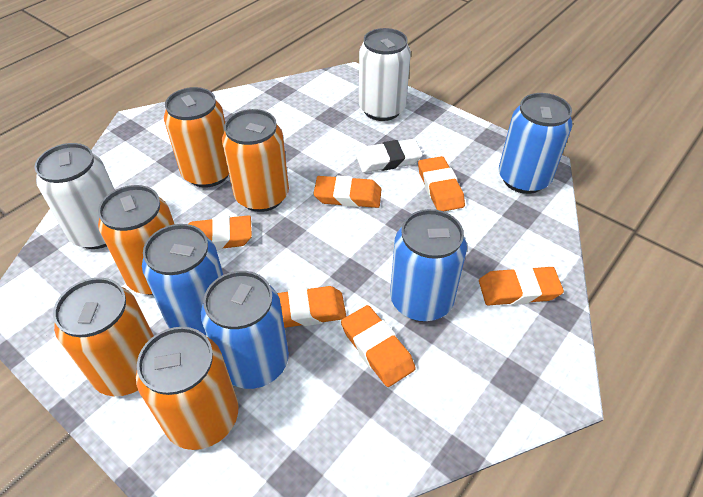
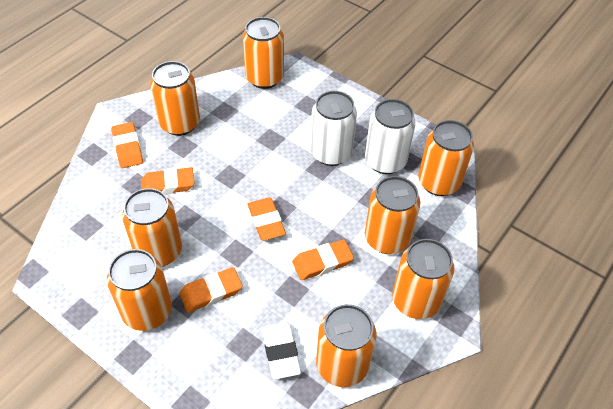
blue can: 4 -> 0
orange can: 5 -> 8
orange eraser: 6 -> 5

